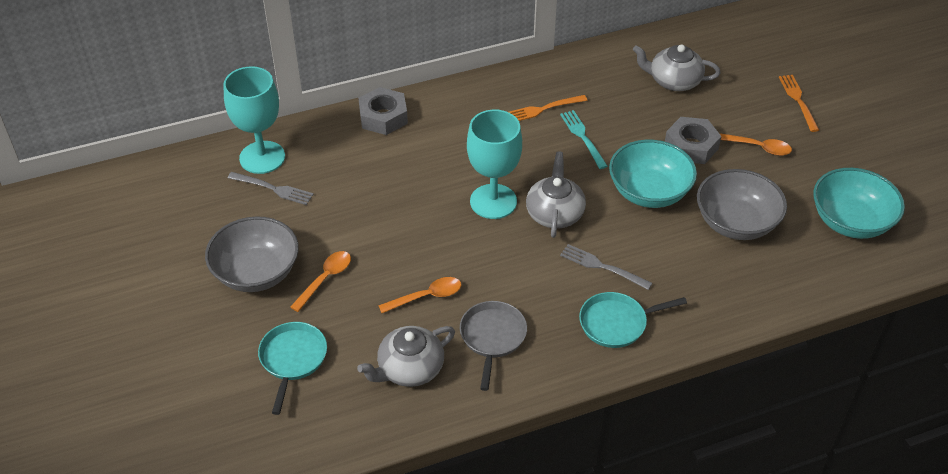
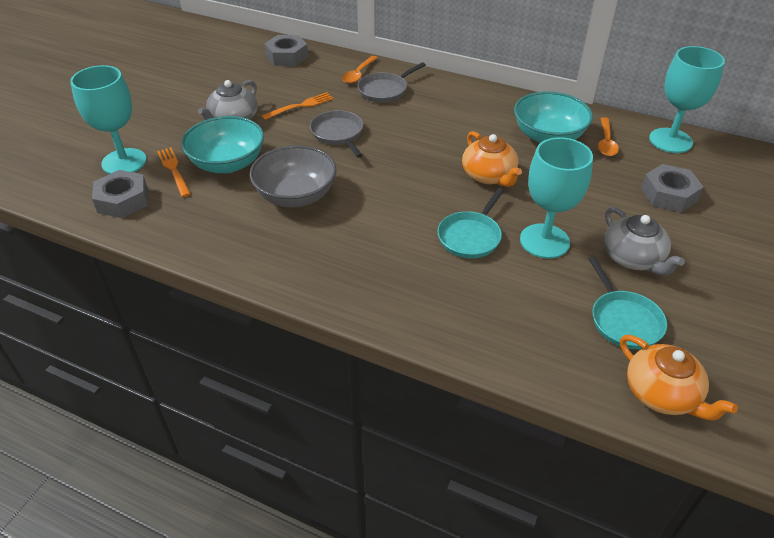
grey bowl: 2 -> 1
grey fork: 2 -> 0
grey nut: 2 -> 3
grey pan: 1 -> 2
grey teapot: 3 -> 2
orange spoon: 3 -> 2
orange teapot: 0 -> 2
turquoise fork: 1 -> 0
turquoise goblet: 2 -> 3

